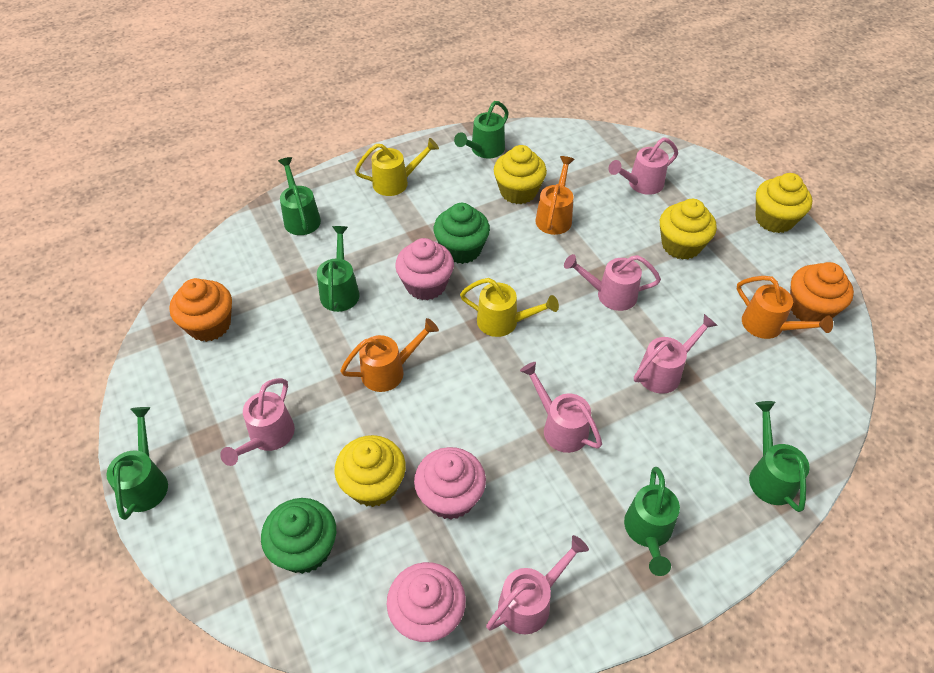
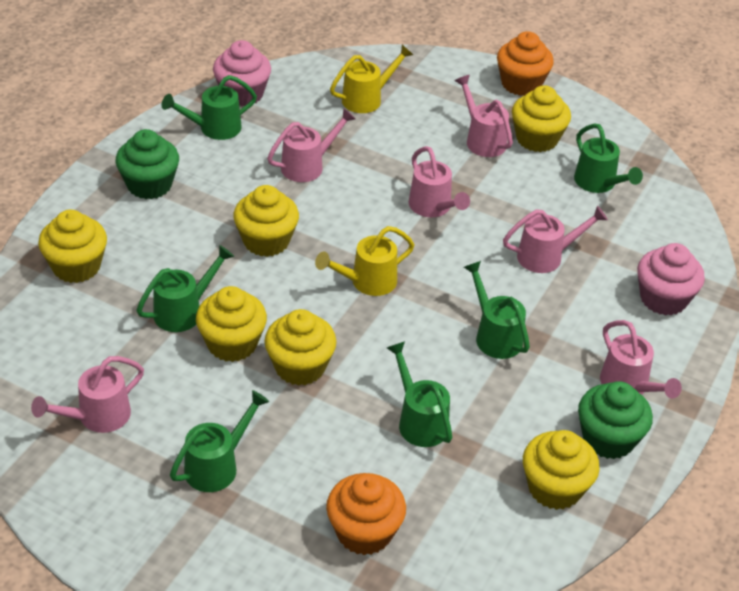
orange watering can: 3 -> 0
pink cupcake: 3 -> 2
yellow cupcake: 4 -> 6

